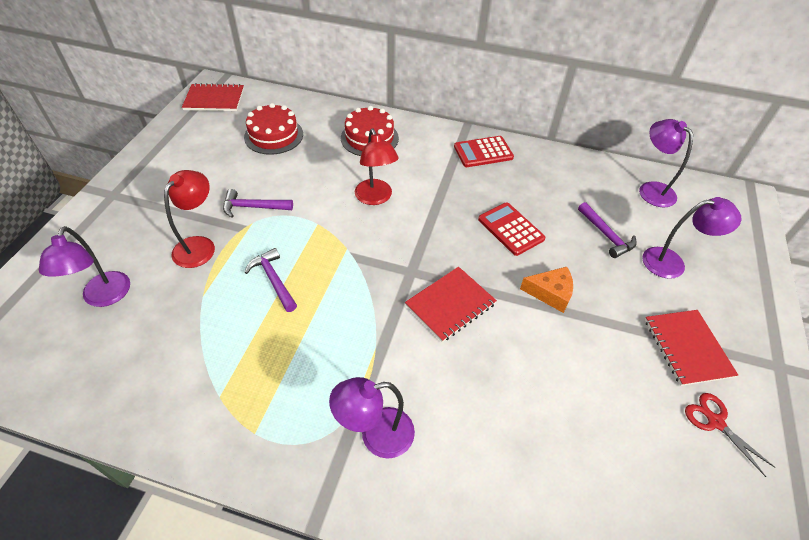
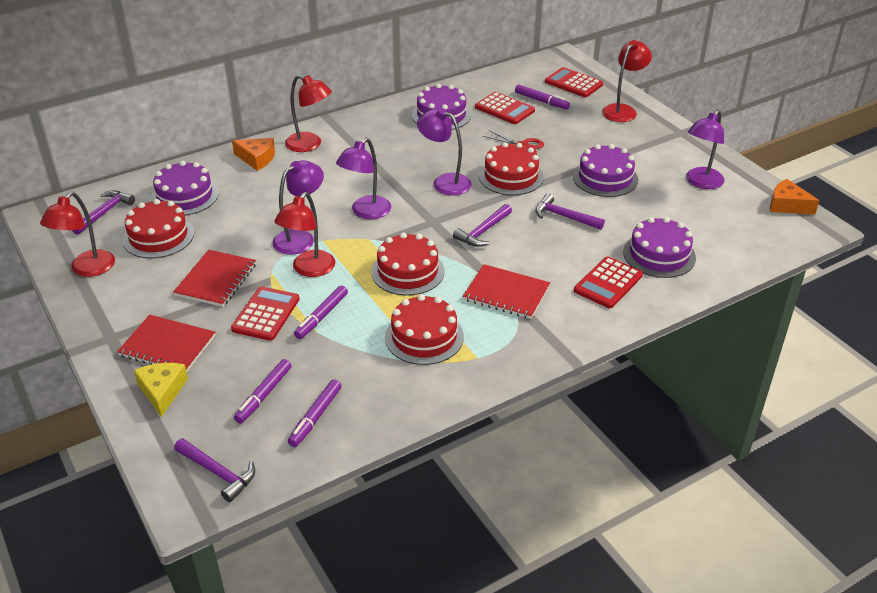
orange cheese: 1 -> 2
purple cake: 0 -> 4
purple hammer: 3 -> 4
purple marker: 0 -> 4
red cake: 2 -> 4
red calculator: 2 -> 4
red lamp: 2 -> 4
yellow cheese: 0 -> 1

